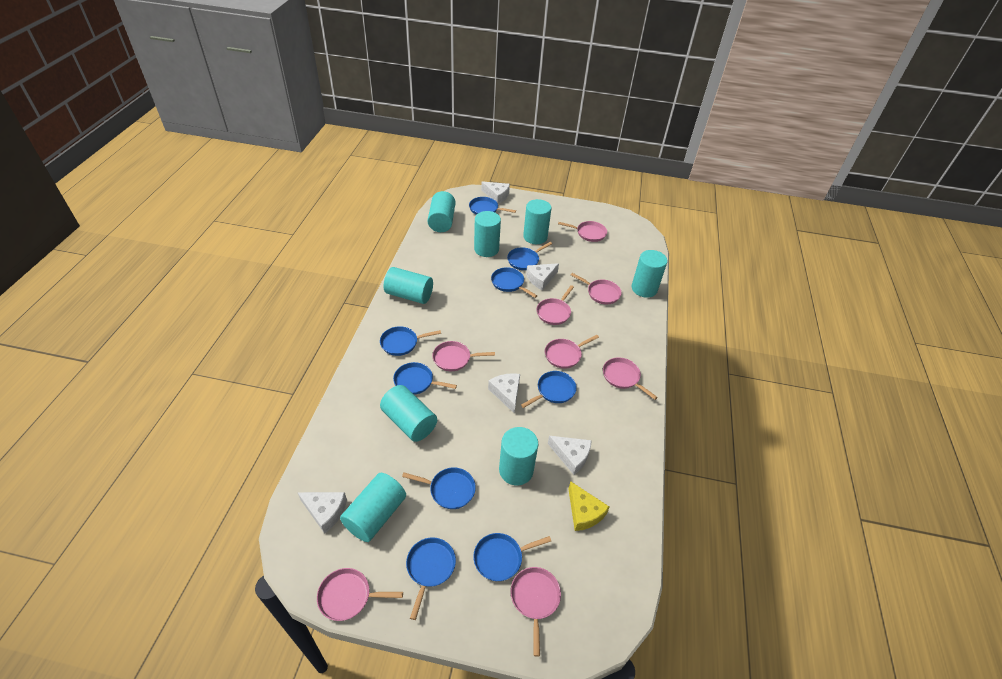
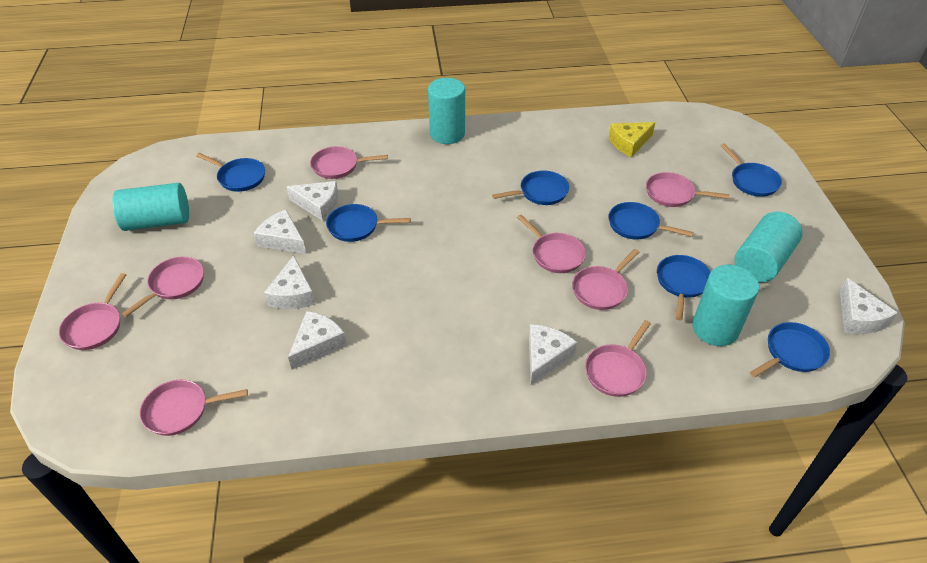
blue pan: 9 -> 7
turquoise cylinder: 8 -> 4
white cheese: 5 -> 6

